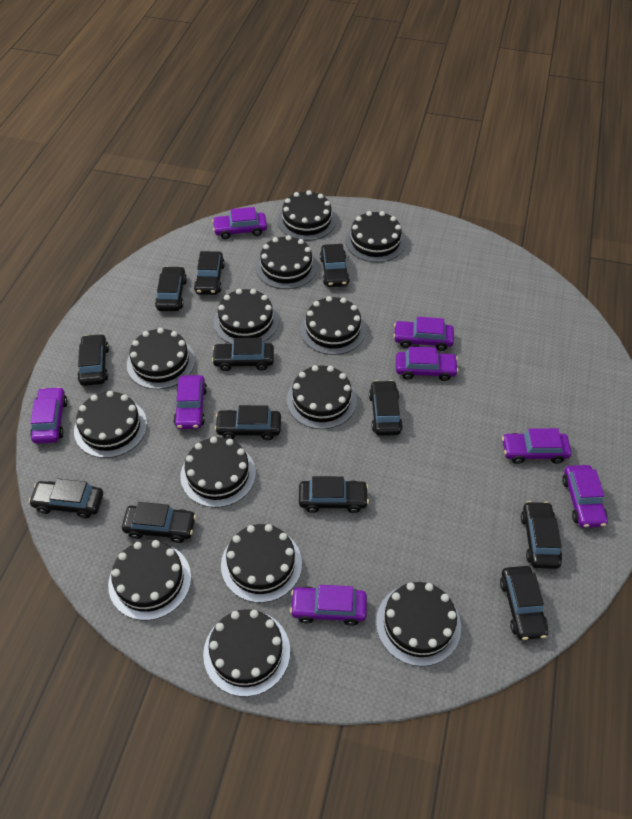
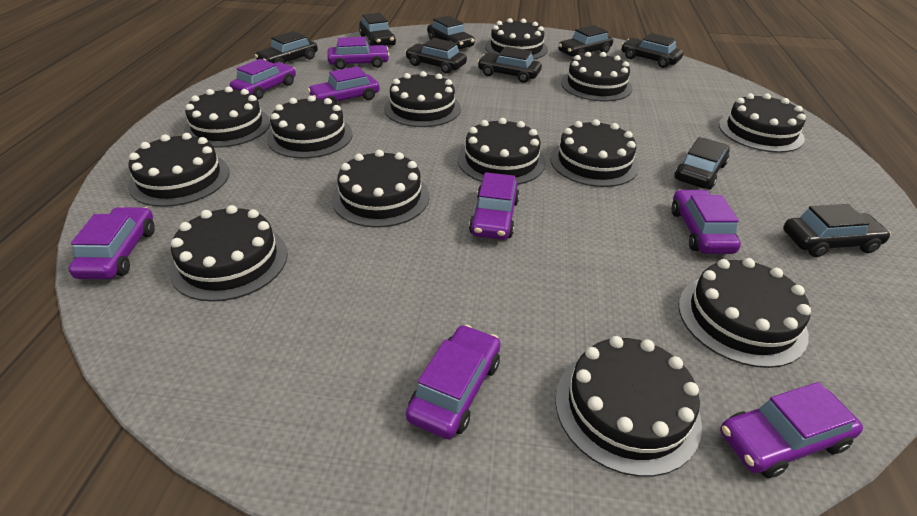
black car: 12 -> 9

